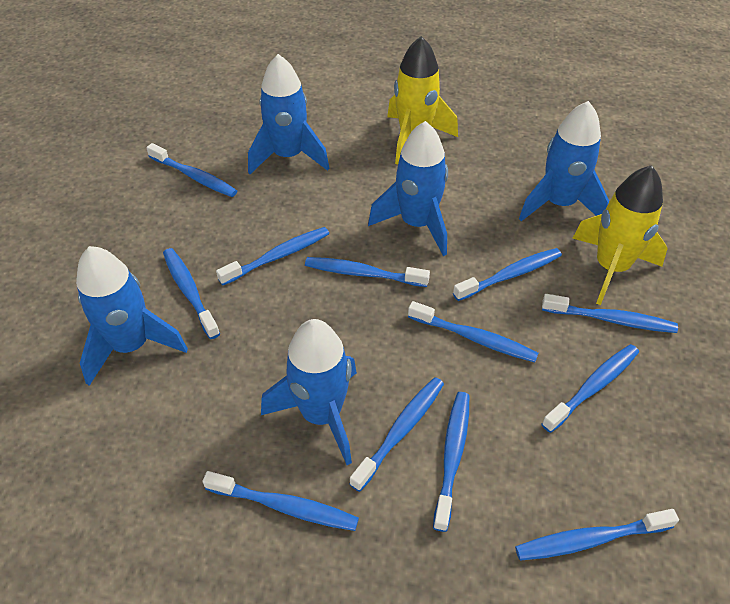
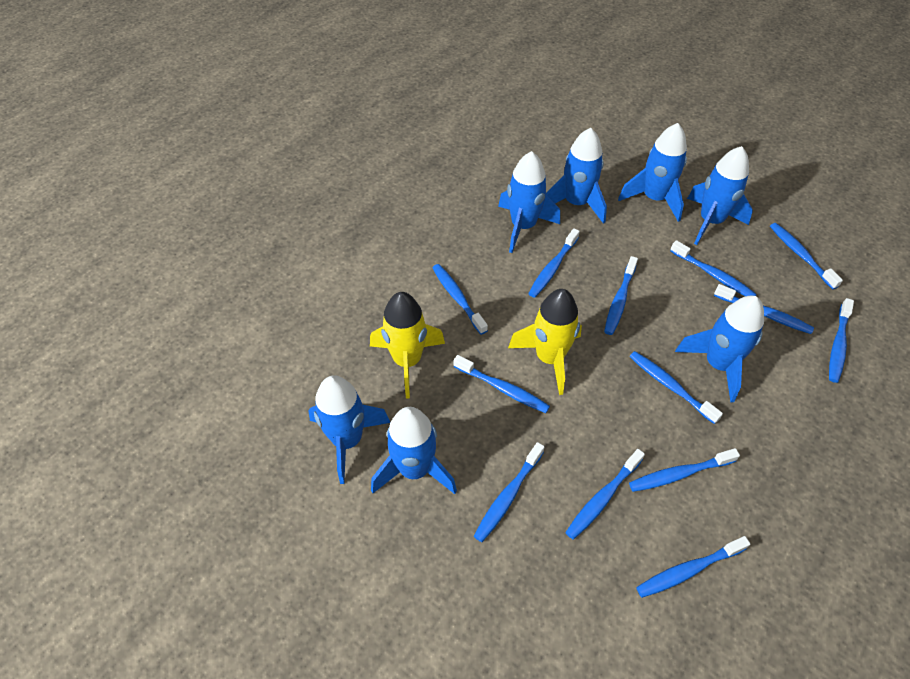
blue rocket: 5 -> 7
blue toothbrush: 12 -> 13

